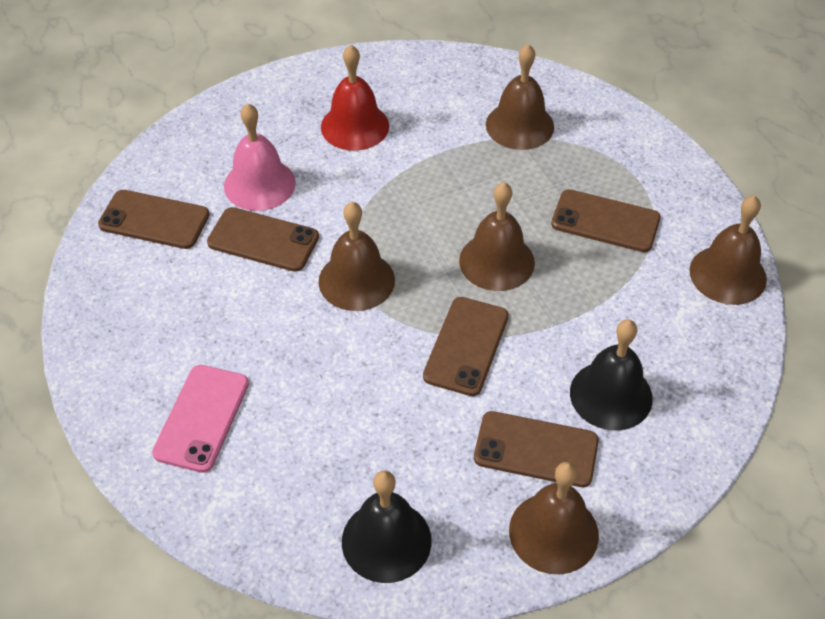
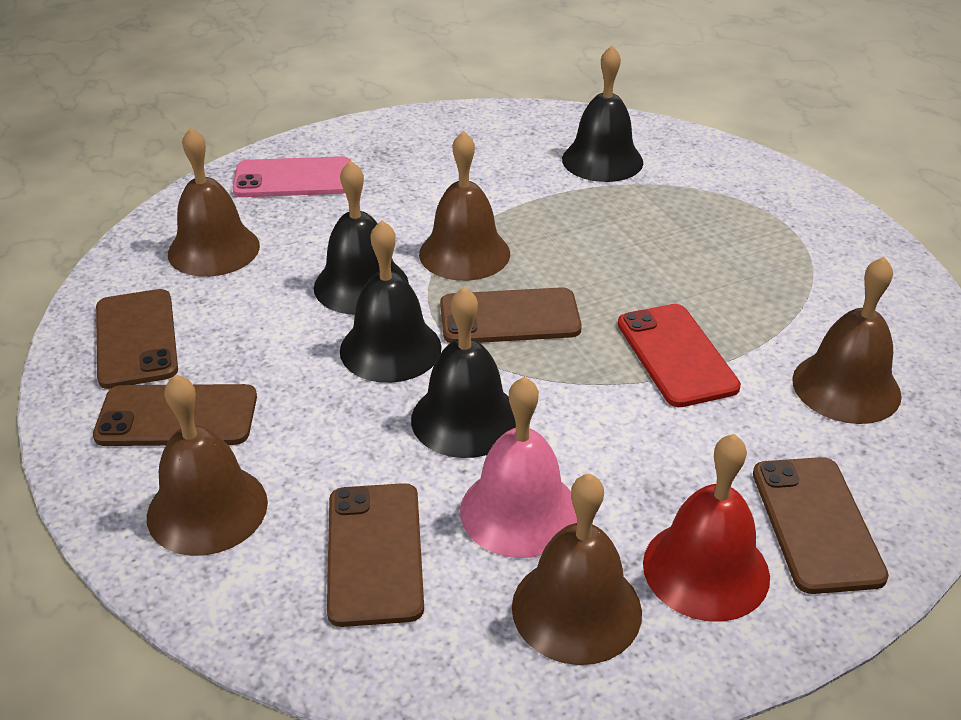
black bell: 2 -> 4
red phone: 0 -> 1

